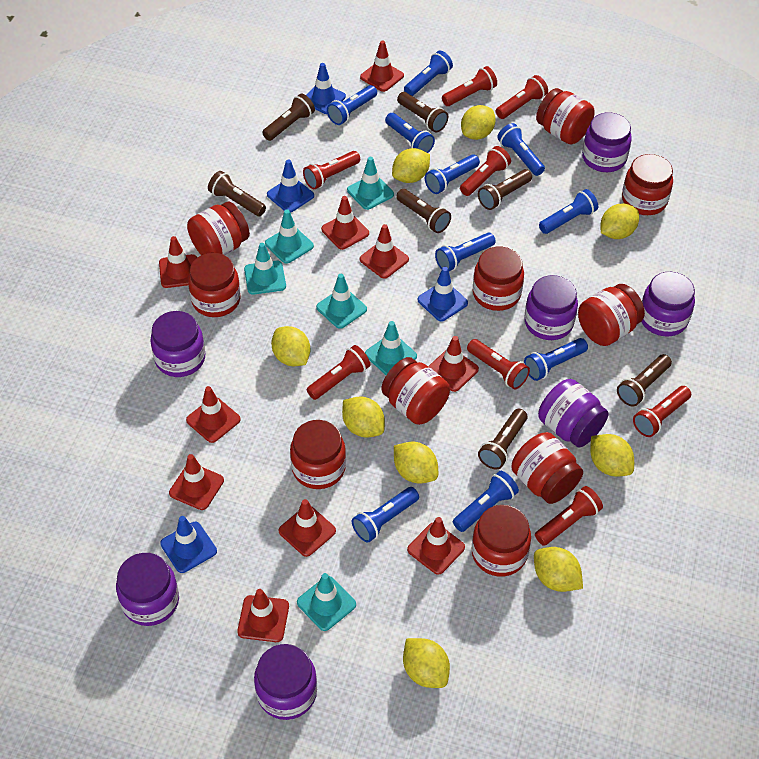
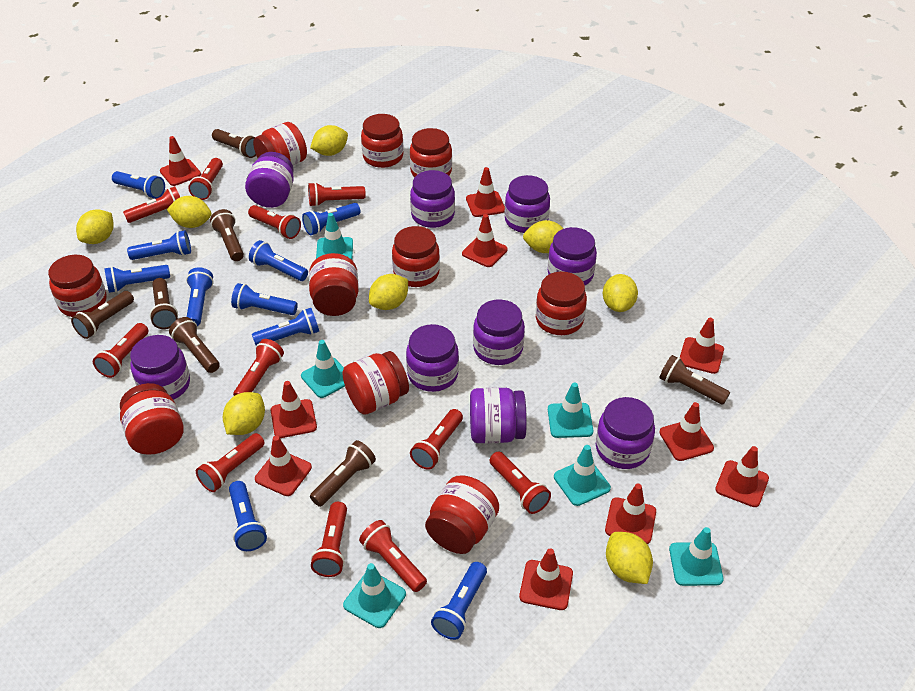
blue traffic cone: 4 -> 0
purple jar: 7 -> 9
red flashlight: 8 -> 11
yellow lemon: 9 -> 8

